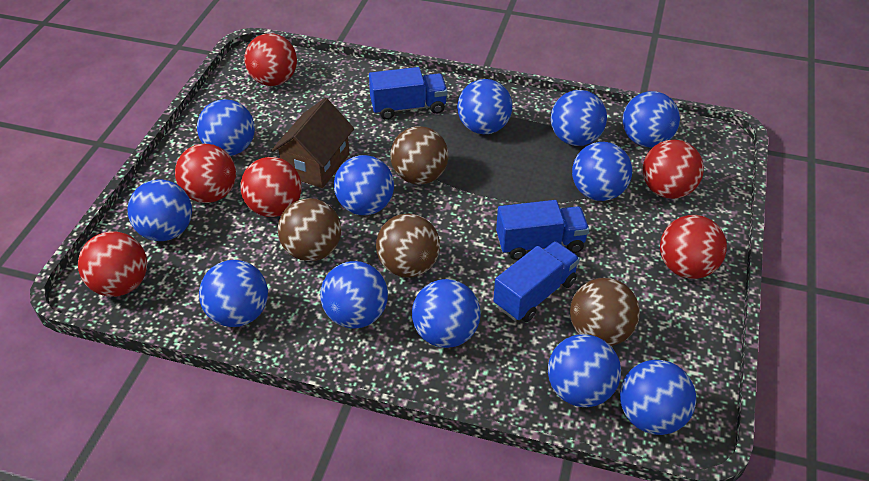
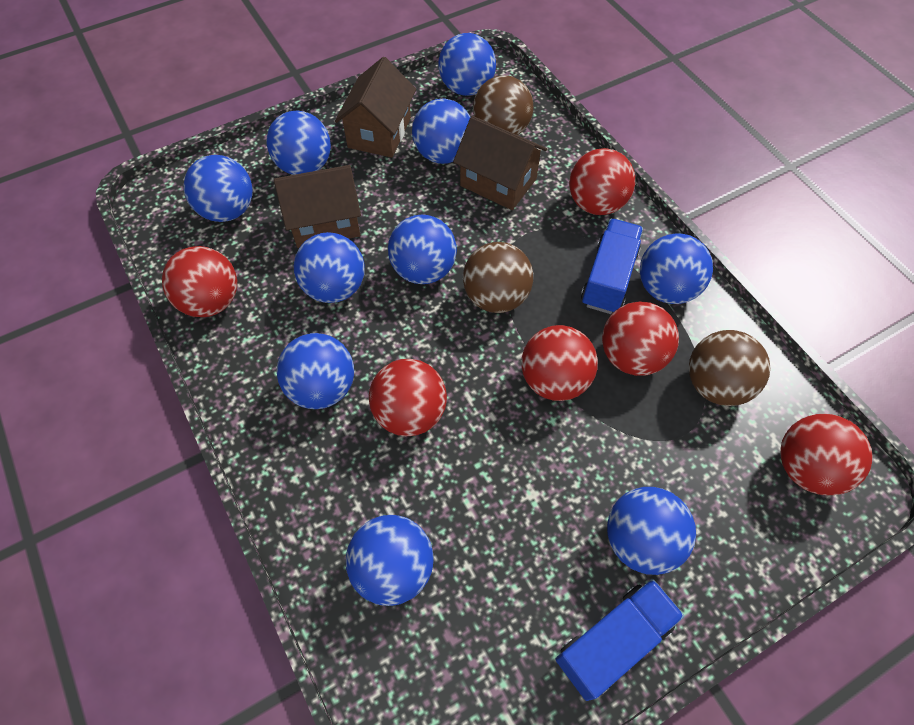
blue ball: 12 -> 10
blue truck: 3 -> 2
brown ball: 4 -> 3
brown house: 1 -> 3

